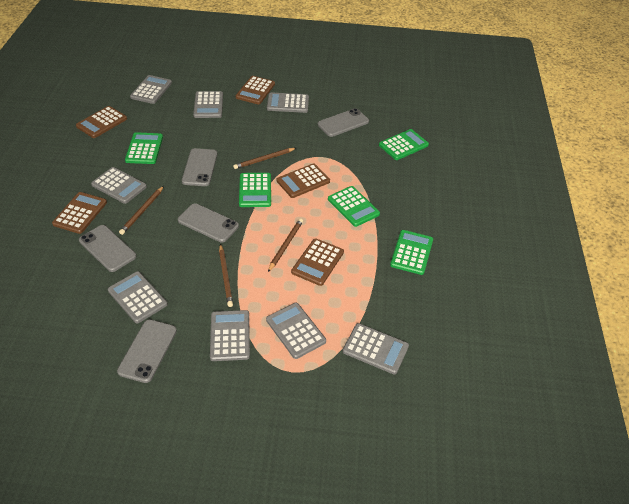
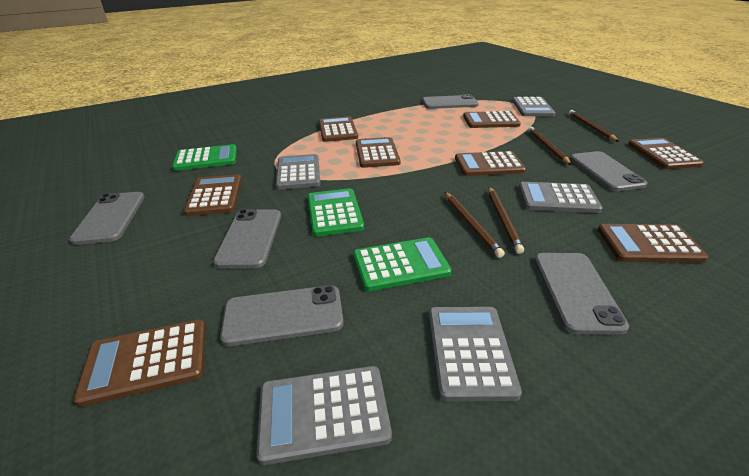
brown calculator: 5 -> 8
green calculator: 5 -> 3
grey calculator: 8 -> 5
grey phone: 5 -> 6

